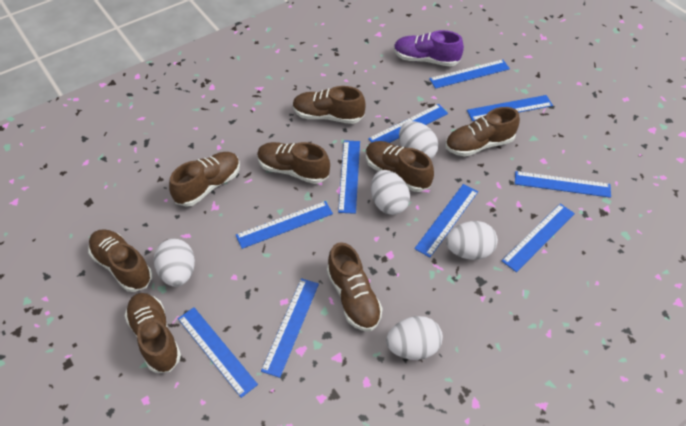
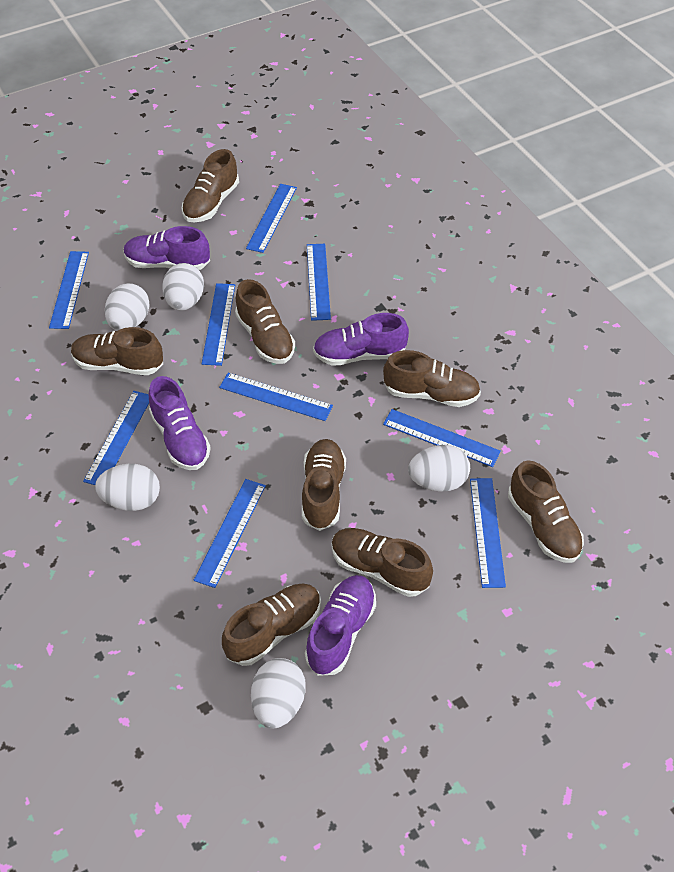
blue ruler: 10 -> 9
purple shoe: 1 -> 4

